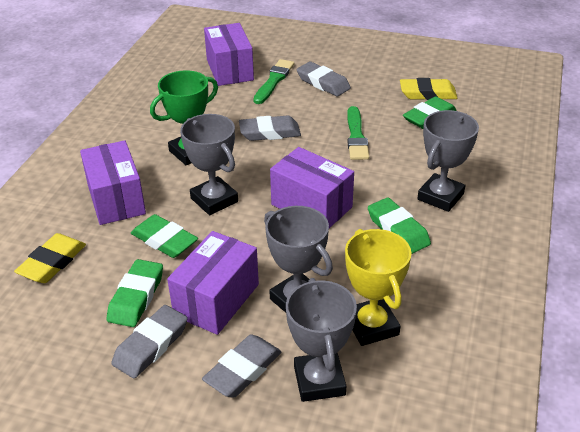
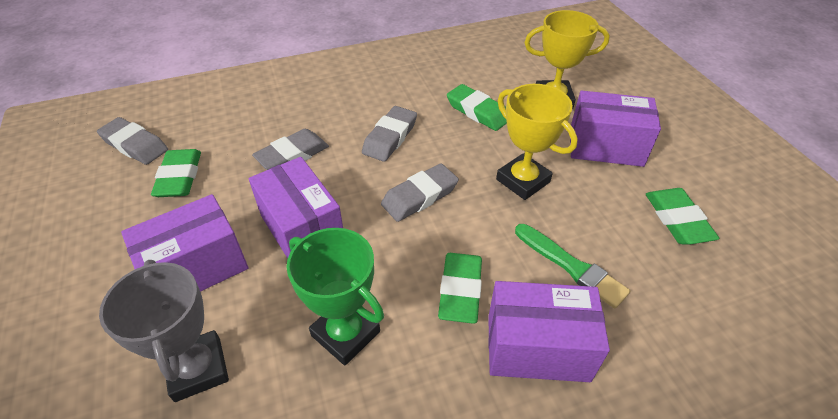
green brush: 2 -> 1
grey trophy: 4 -> 1
yellow eraser: 2 -> 0
yellow trophy: 1 -> 2

